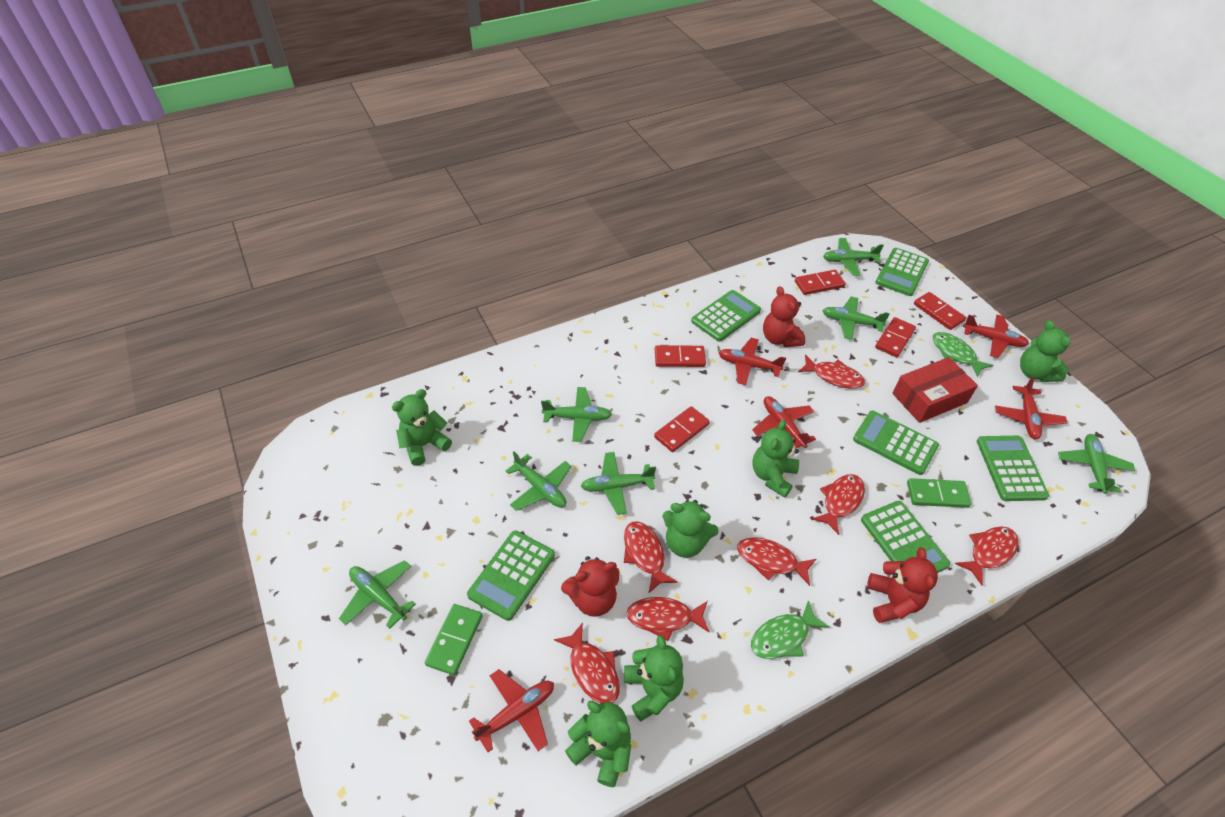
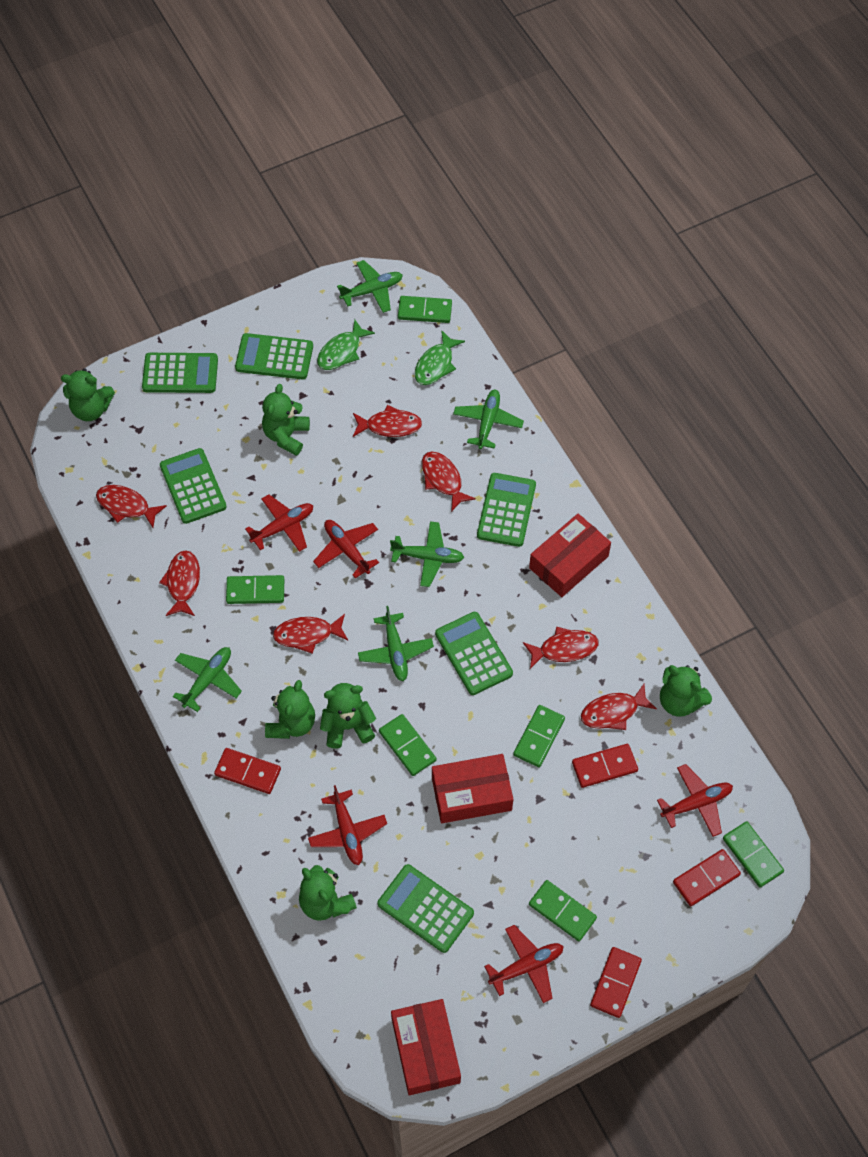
green domino: 2 -> 6
green plane: 7 -> 5
red box: 1 -> 3
red domino: 5 -> 4
red teddy bear: 3 -> 0

